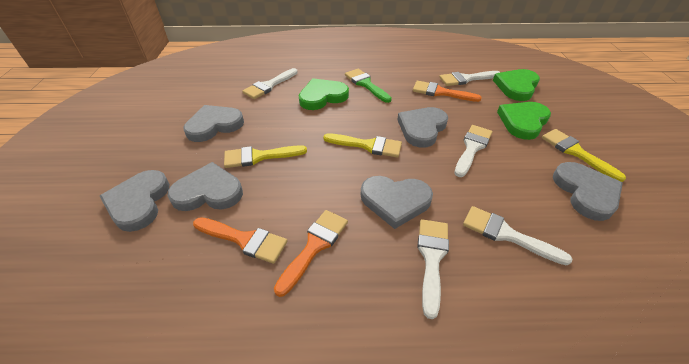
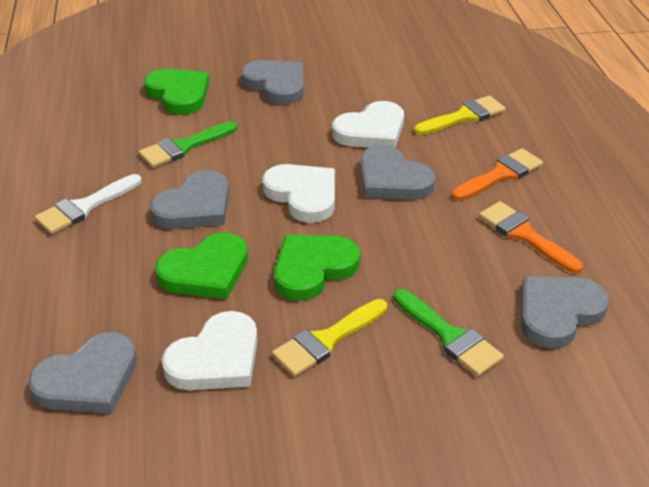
green brush: 1 -> 2
grey heart: 6 -> 5
orange brush: 3 -> 2
white brush: 5 -> 1
white heart: 0 -> 3
yellow brush: 3 -> 2

